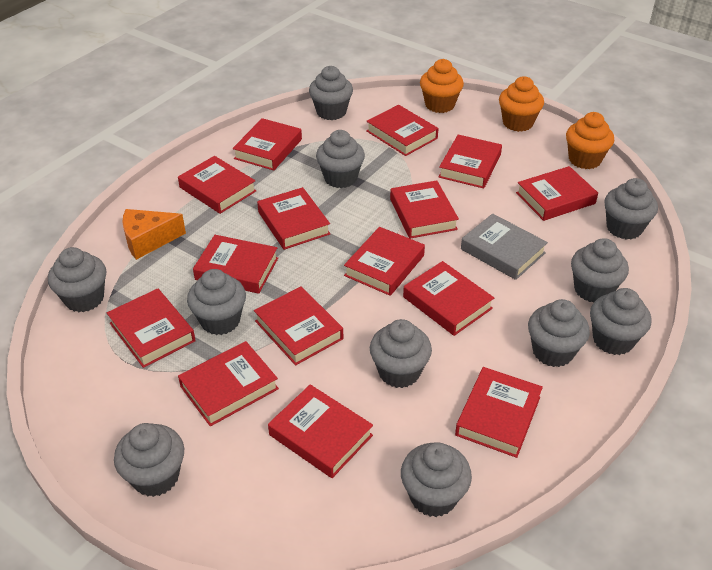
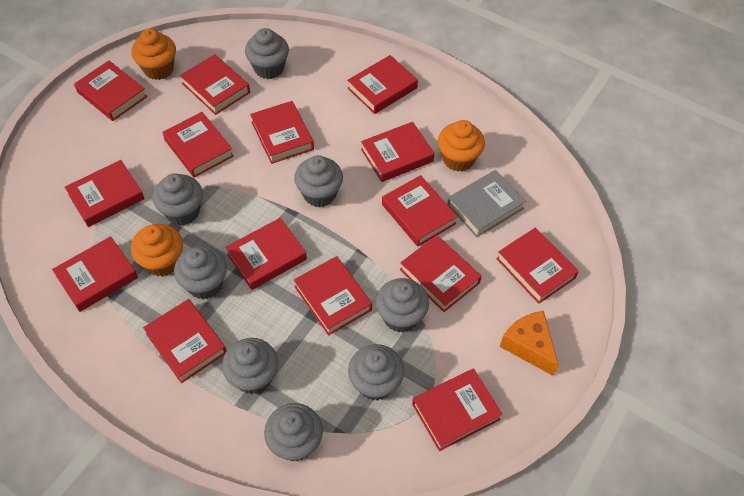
grey cupcake: 11 -> 8

